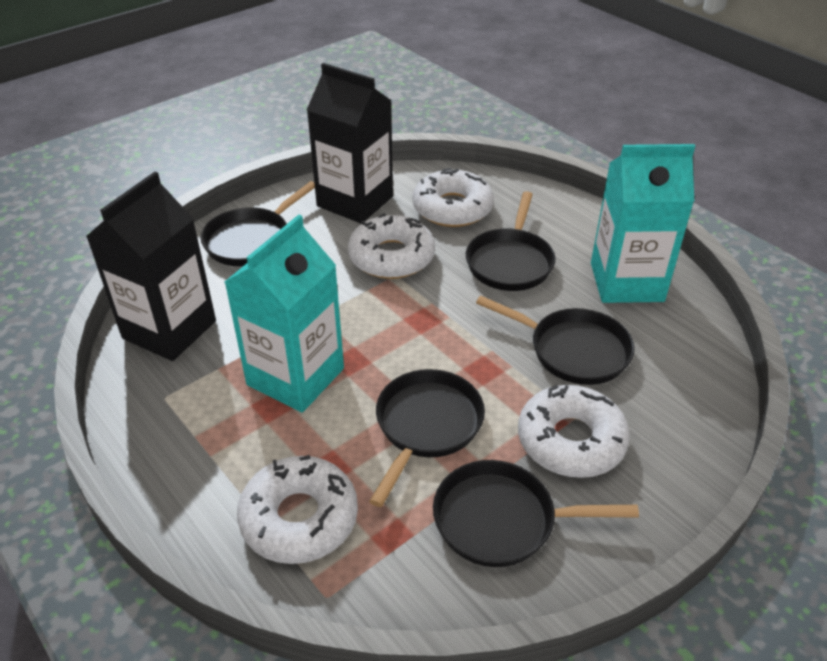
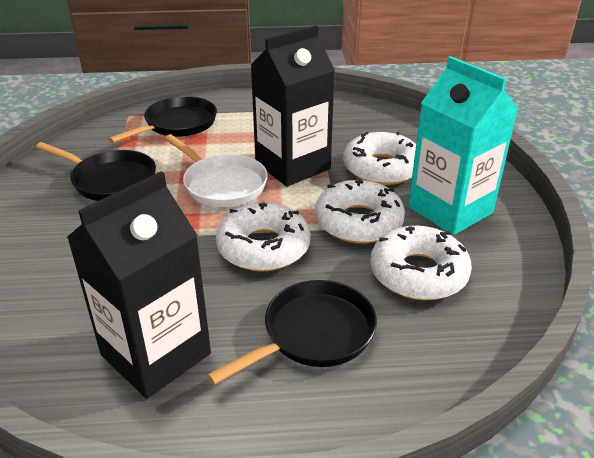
black pan: 5 -> 3
turquoise carton: 2 -> 1
white pan: 0 -> 1

